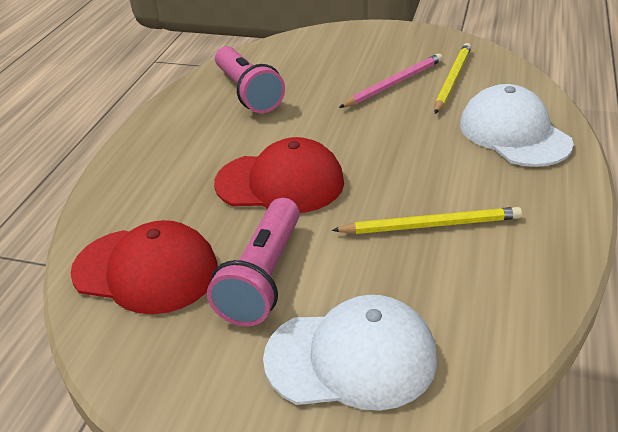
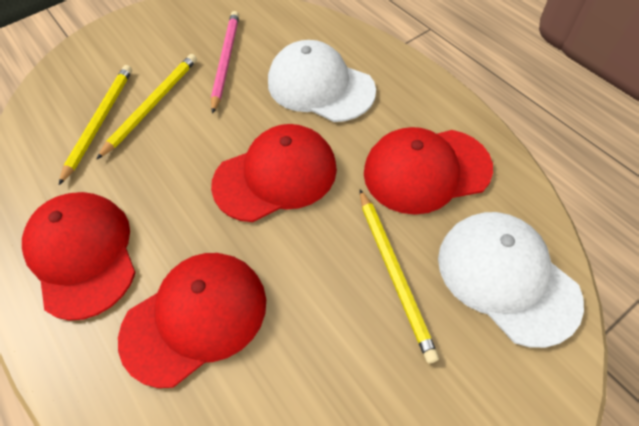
pink flashlight: 2 -> 0
red cap: 2 -> 4
yellow pencil: 2 -> 3

